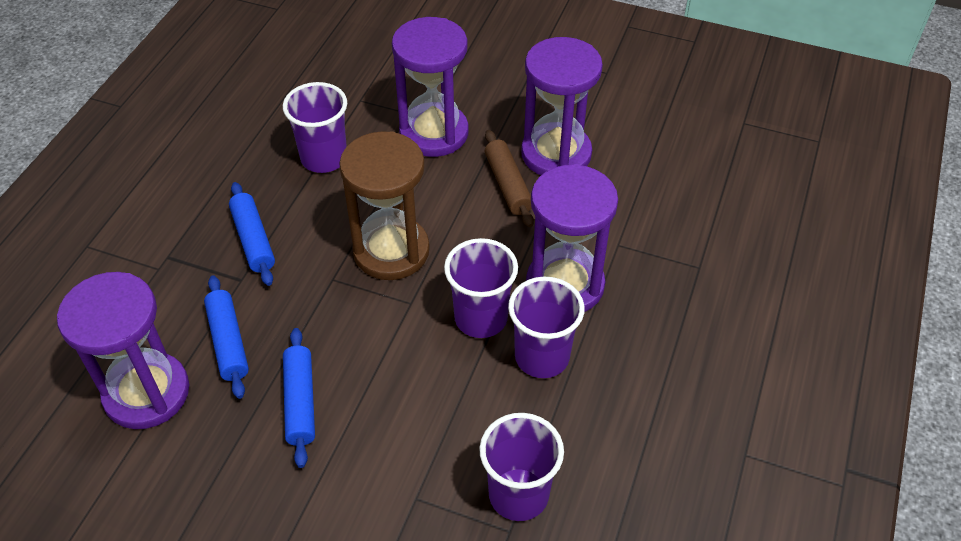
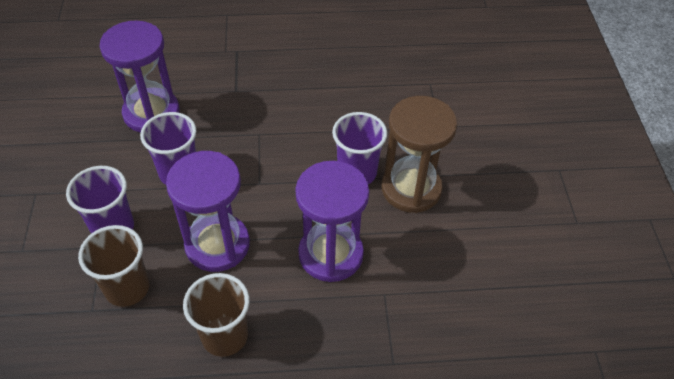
blue rolling pin: 3 -> 0
brown cup: 0 -> 2
brown rolling pin: 1 -> 0
purple cup: 4 -> 3
purple hourglass: 4 -> 3

